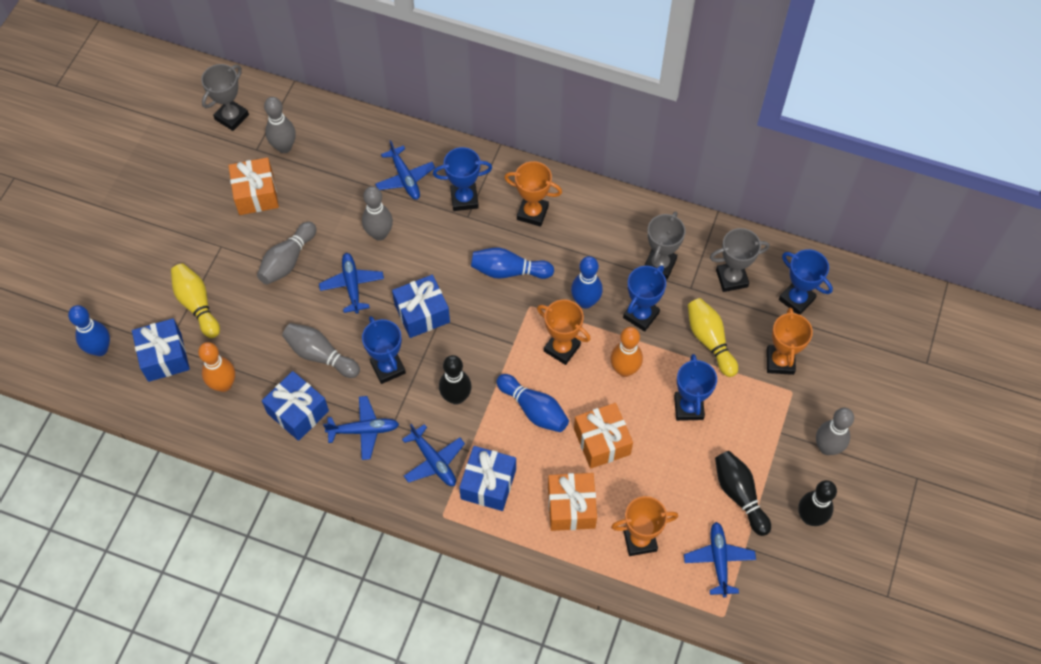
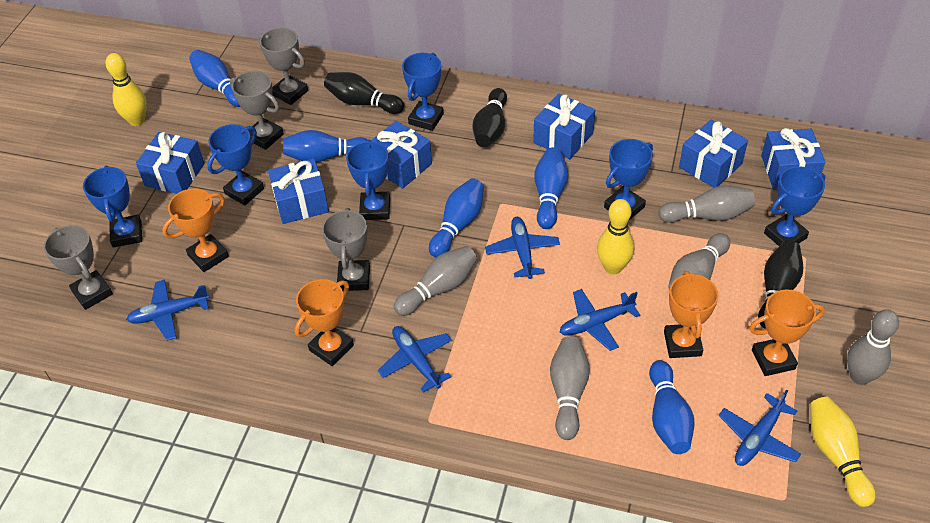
blue bowling pin: 4 -> 5
blue gift: 4 -> 6
blue trophy: 5 -> 6
grey trophy: 3 -> 4
orange bowling pin: 2 -> 0
orange gift: 3 -> 0
yellow bowling pin: 2 -> 3

